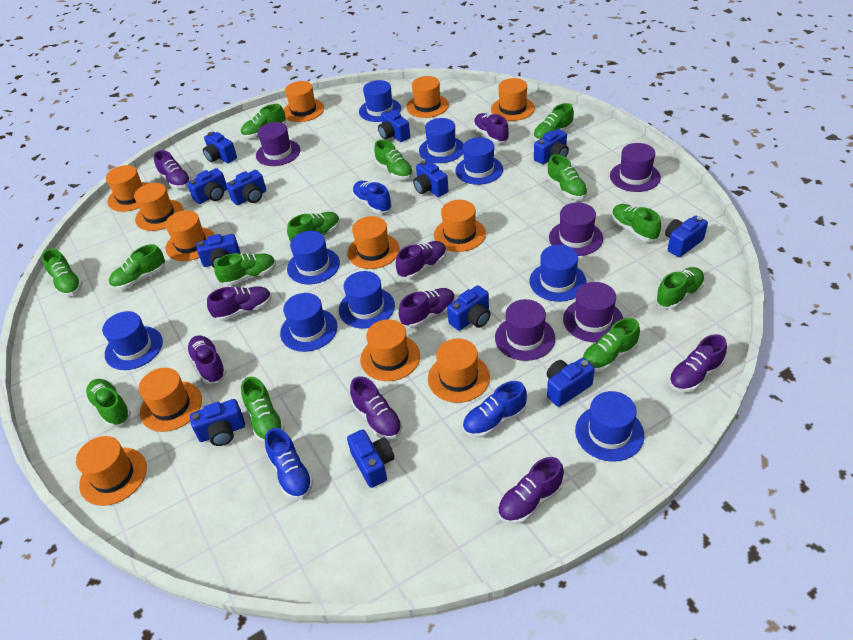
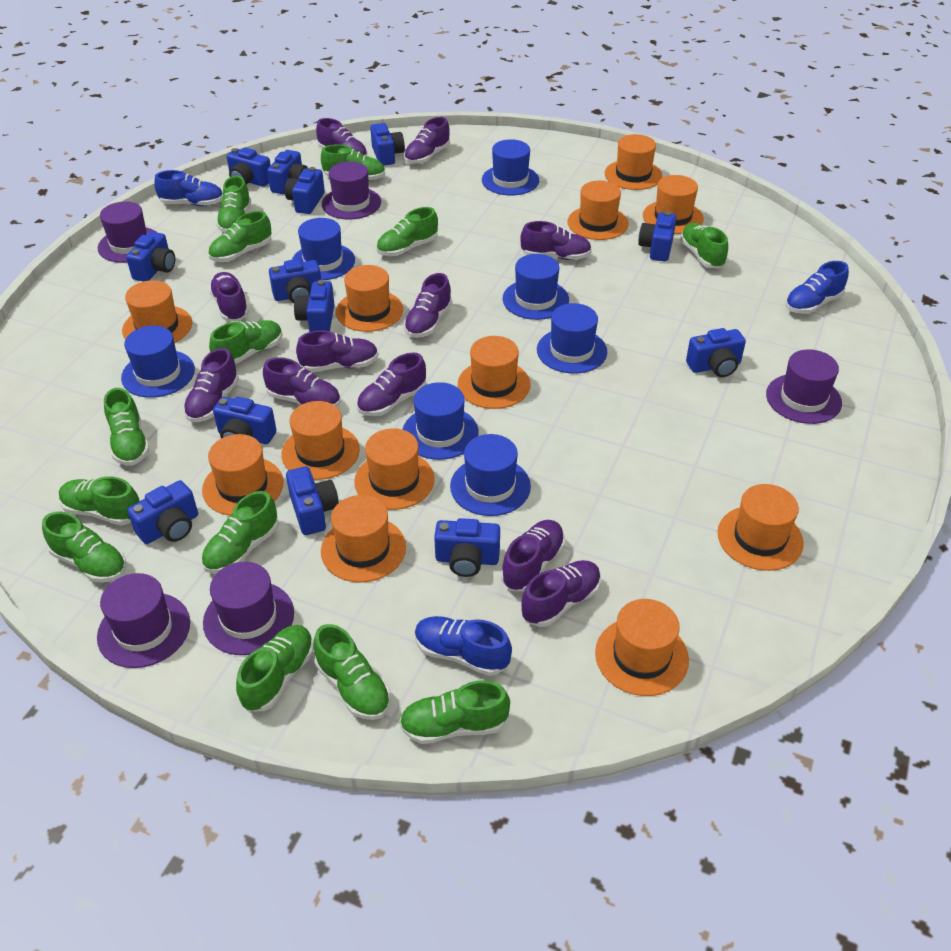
blue camera: 12 -> 13
blue hat: 9 -> 7
purple shoe: 9 -> 11

